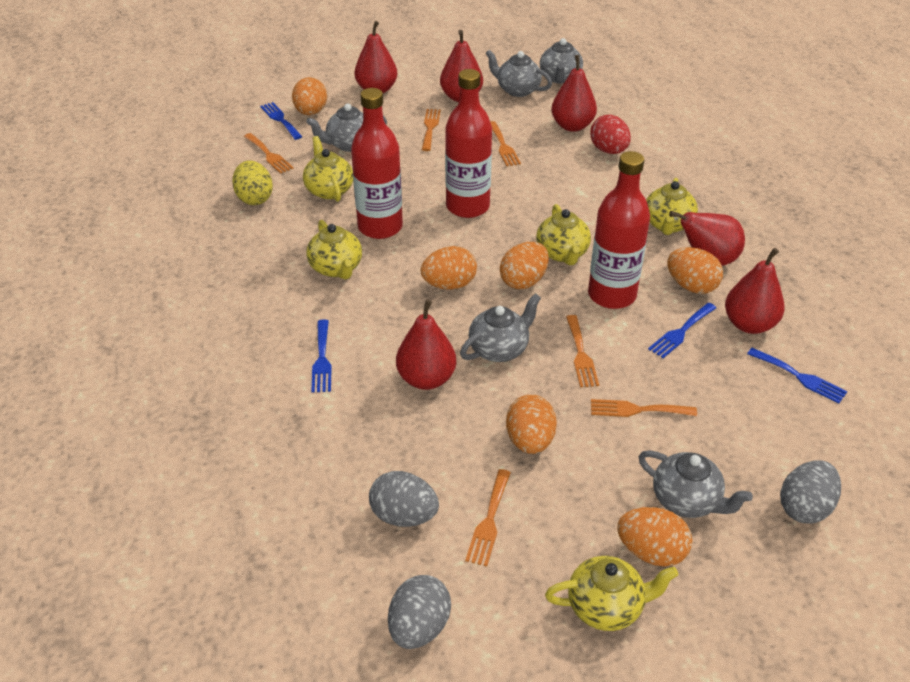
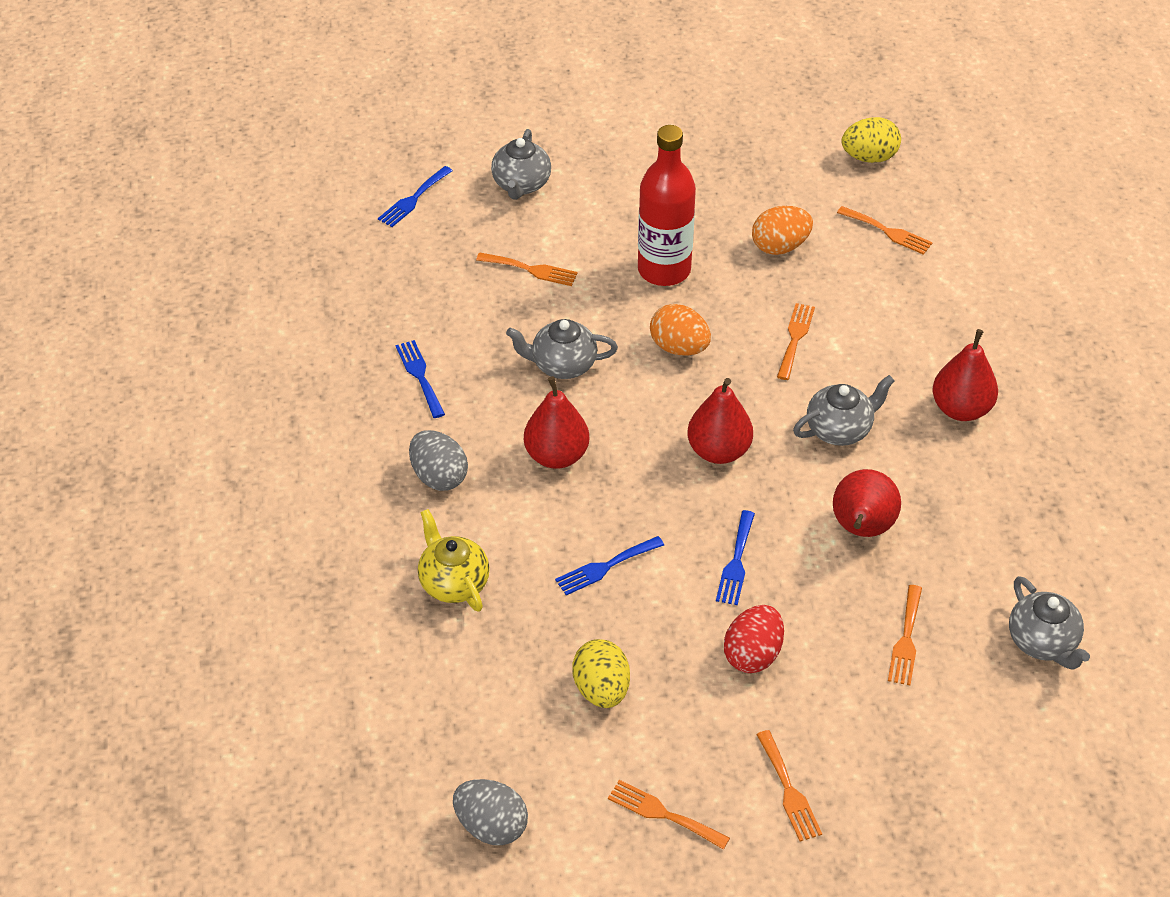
grey egg: 3 -> 2
grey teapot: 5 -> 4
orange egg: 6 -> 2
red bottle: 3 -> 1
red pear: 6 -> 4
yellow egg: 1 -> 2
yellow teapot: 5 -> 1

